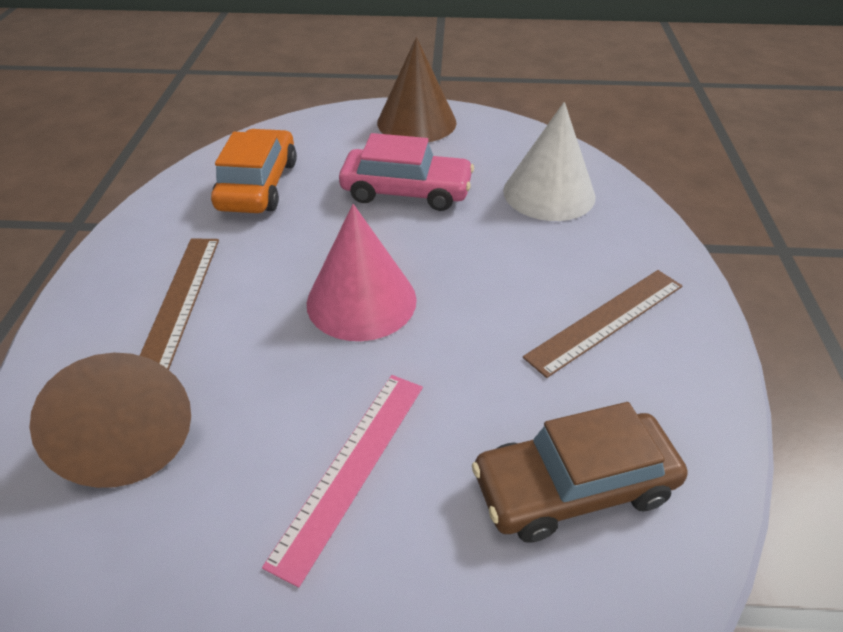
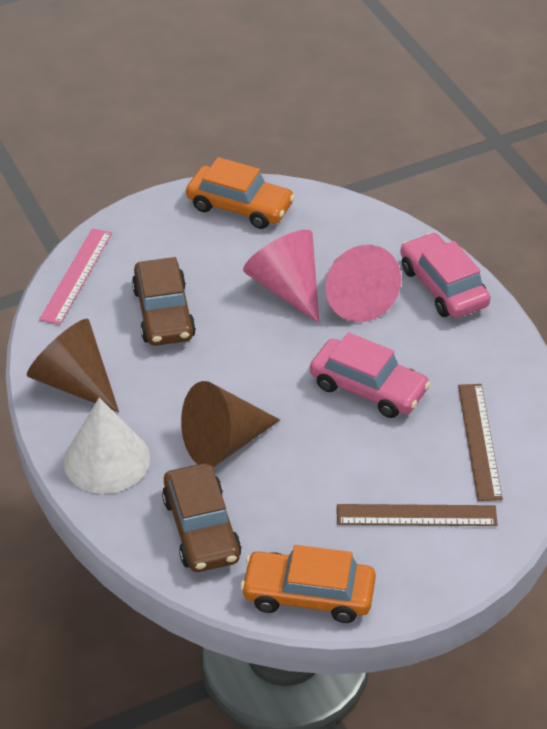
brown car: 1 -> 2
orange car: 1 -> 2
pink car: 1 -> 2
pink cone: 1 -> 2

